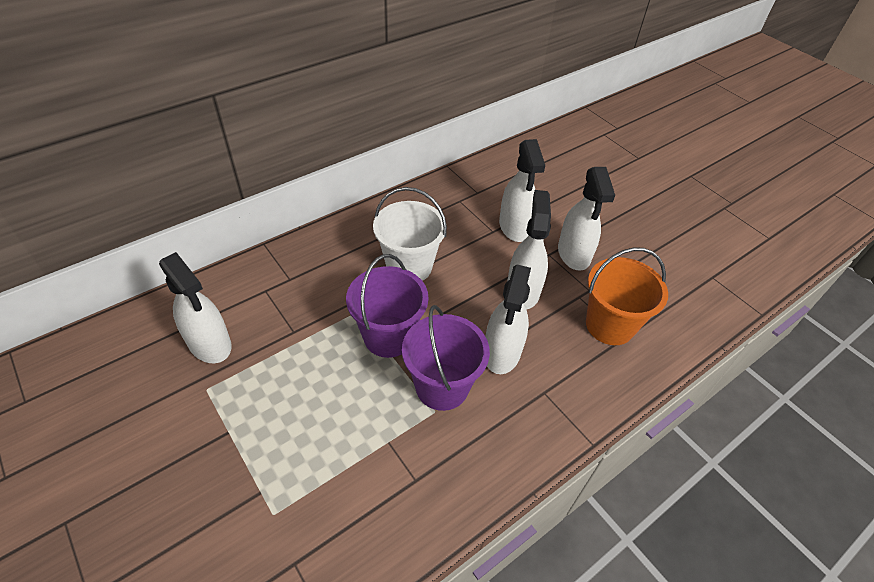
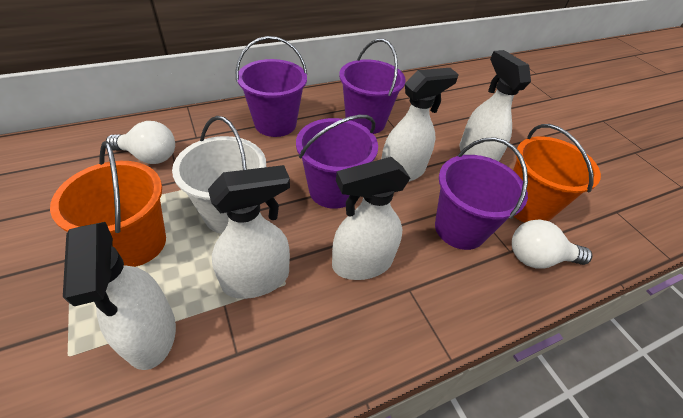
orange bucket: 1 -> 2
purple bucket: 2 -> 4
white light bulb: 0 -> 2

